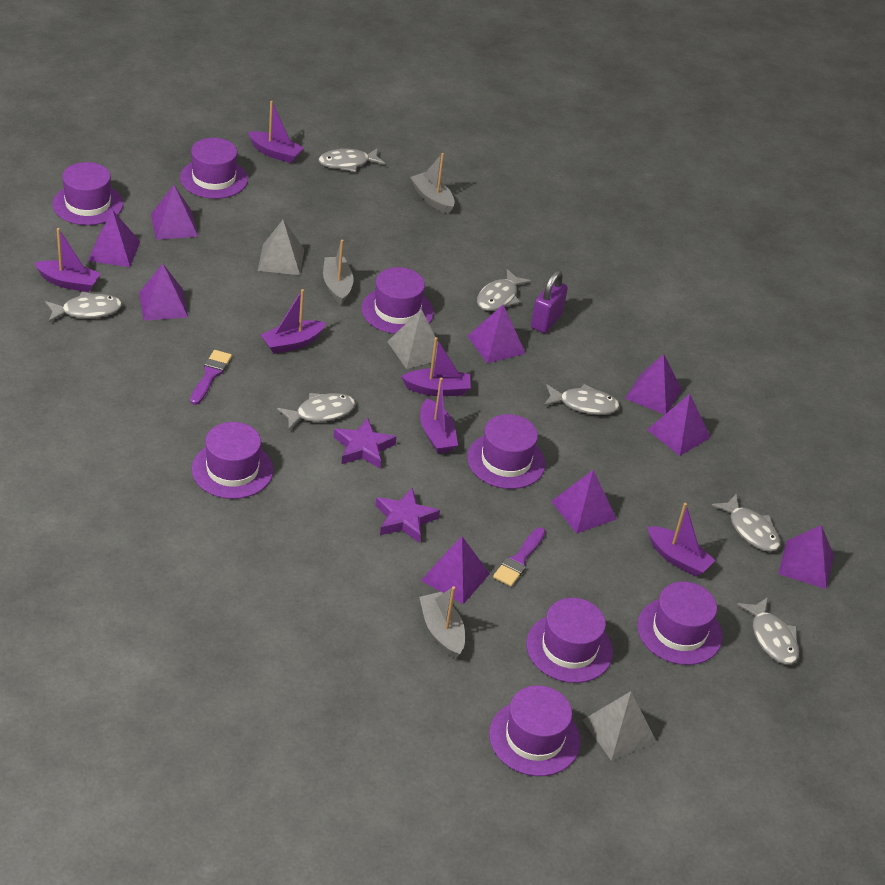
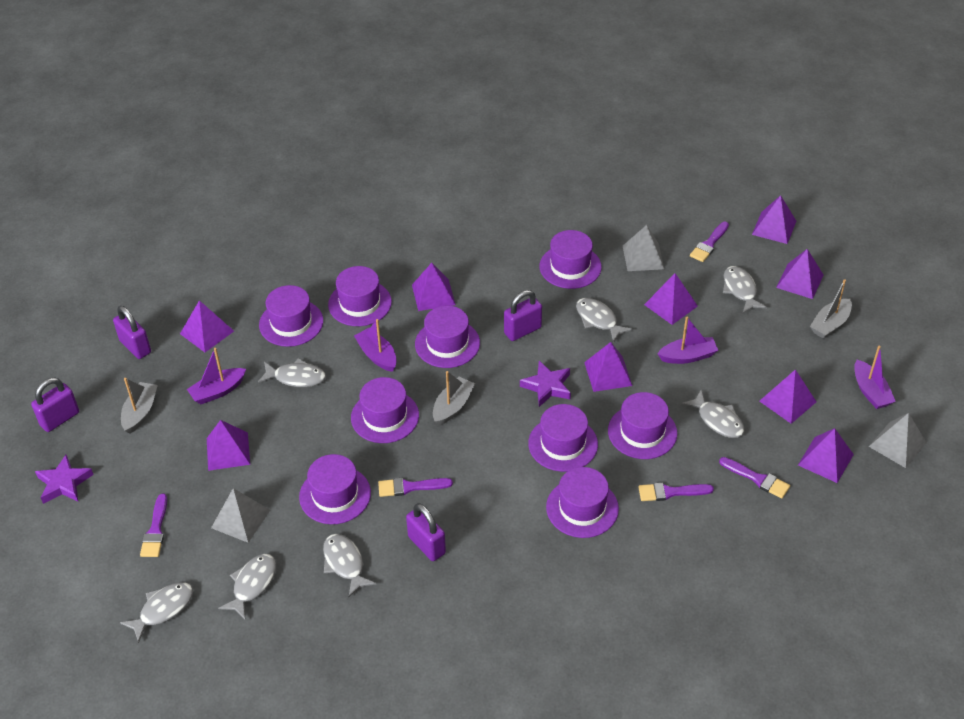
purple boat: 6 -> 4
purple brush: 2 -> 5
purple hat: 8 -> 9
purple padlock: 1 -> 4

